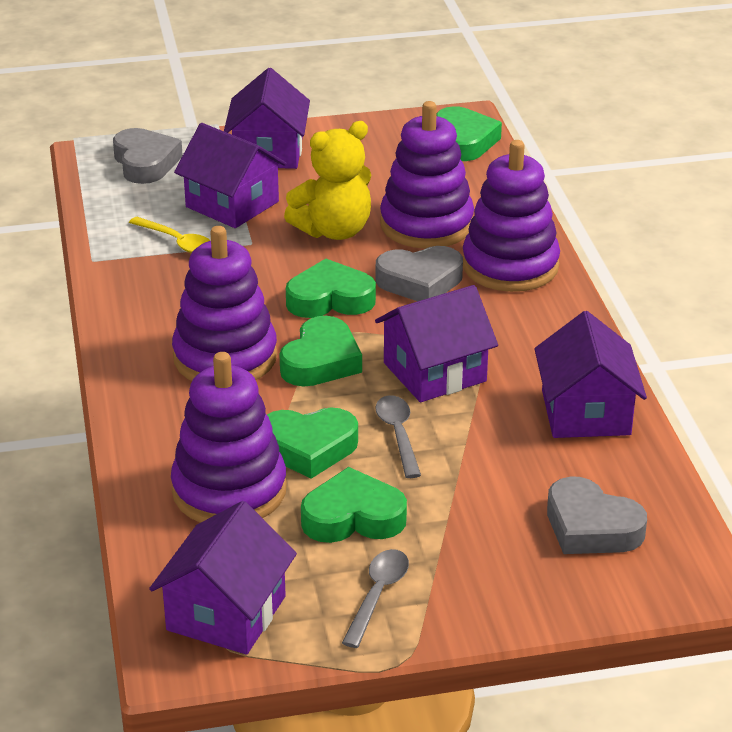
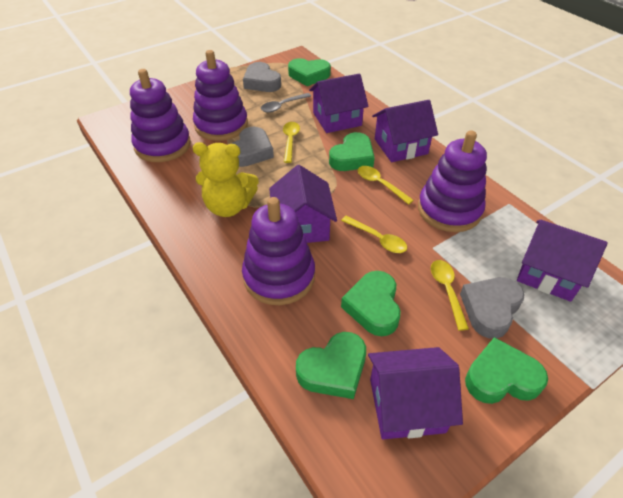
grey spoon: 2 -> 1
yellow spoon: 1 -> 4

